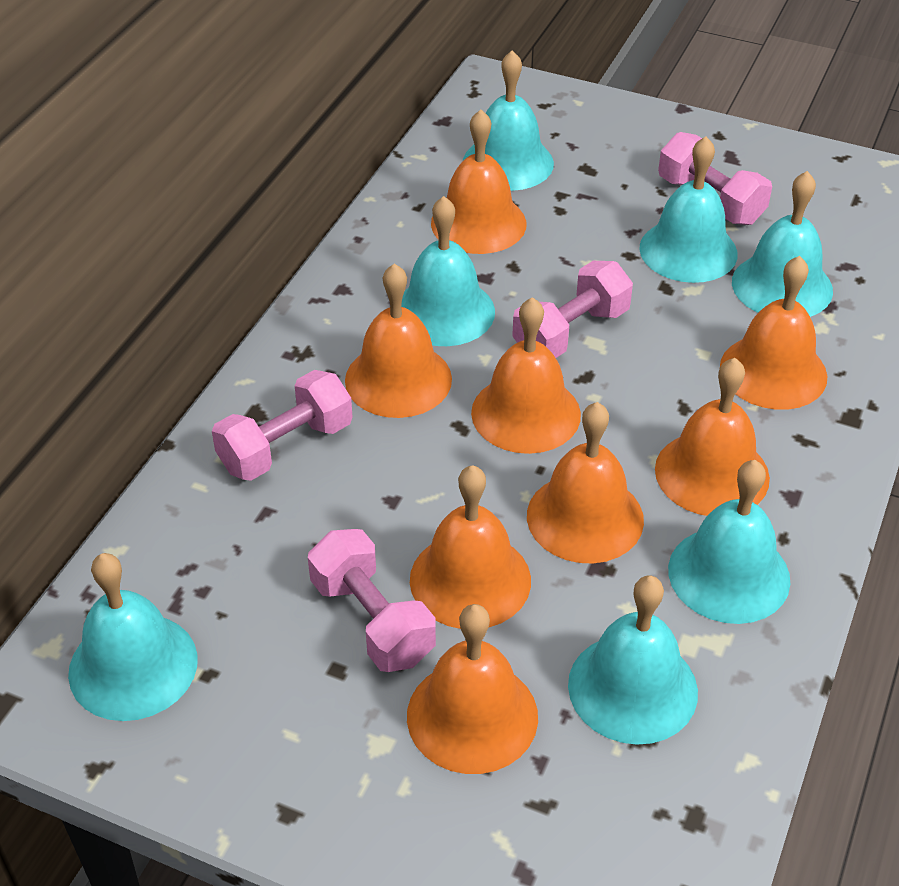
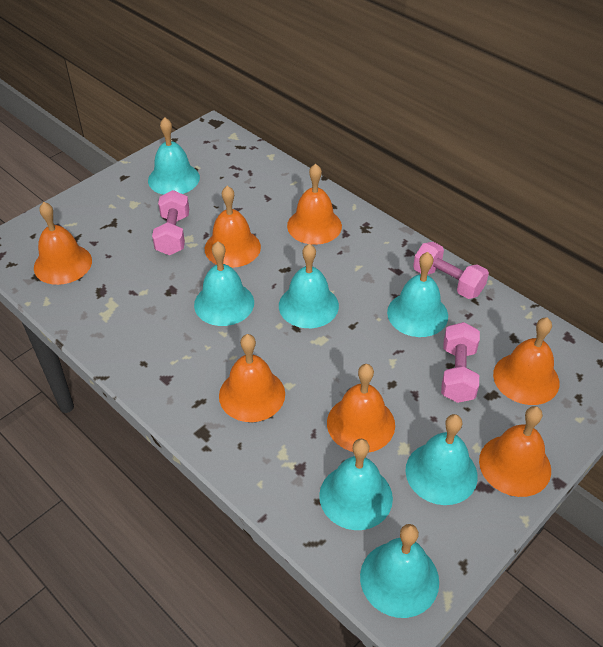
orange bell: 8 -> 7
pink dumbbell: 4 -> 3

